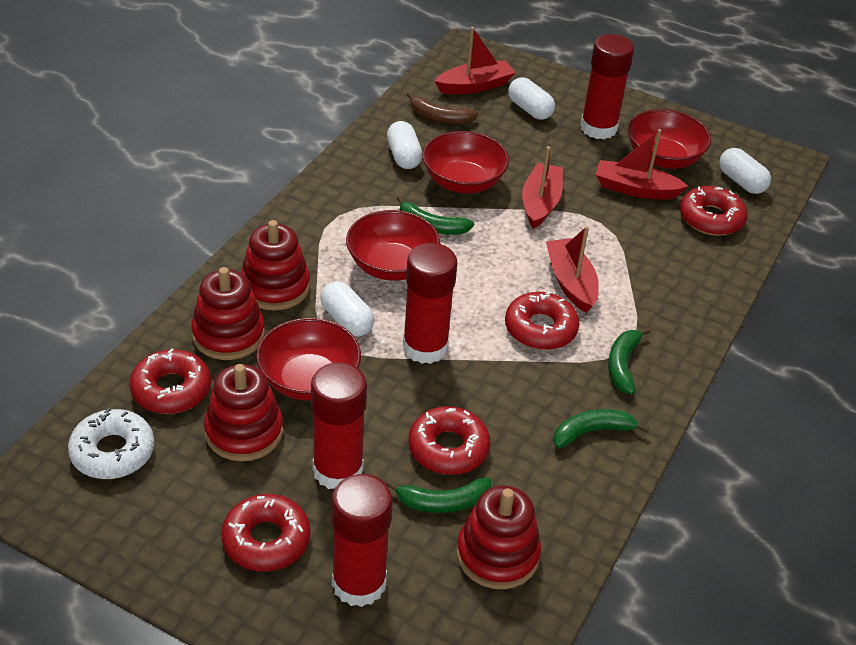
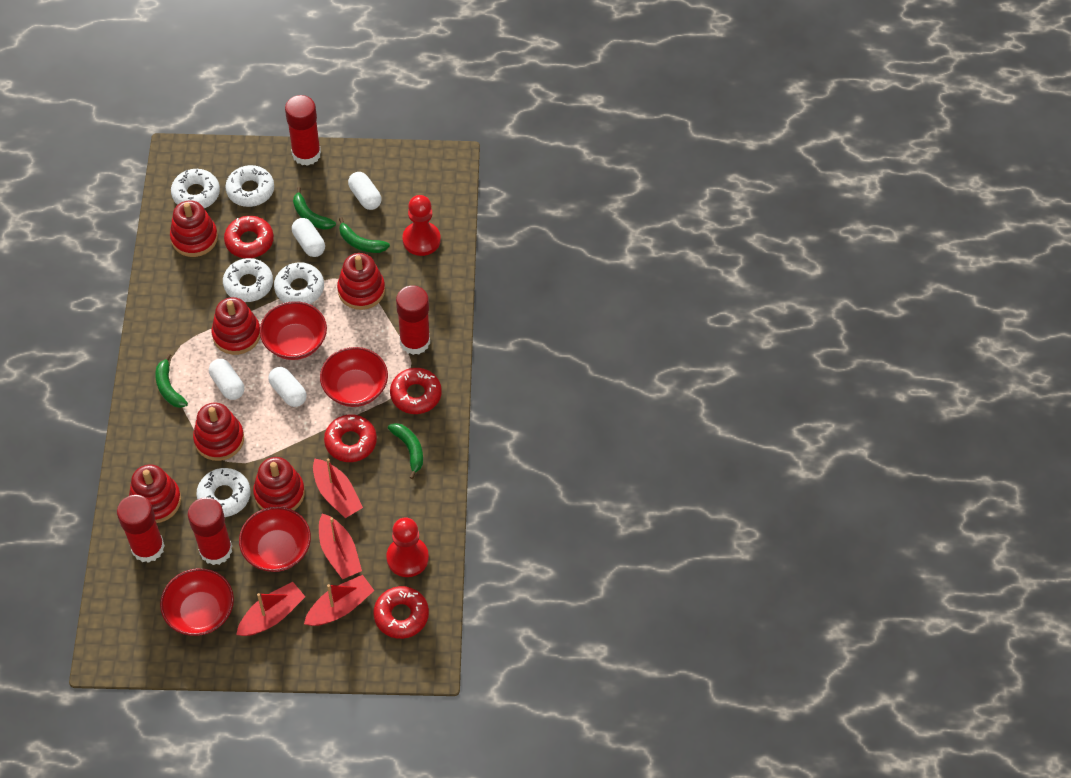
brown banana: 1 -> 0
red donut: 5 -> 4
red pawn: 0 -> 2
red stacking toy: 4 -> 6
white donut: 1 -> 5

